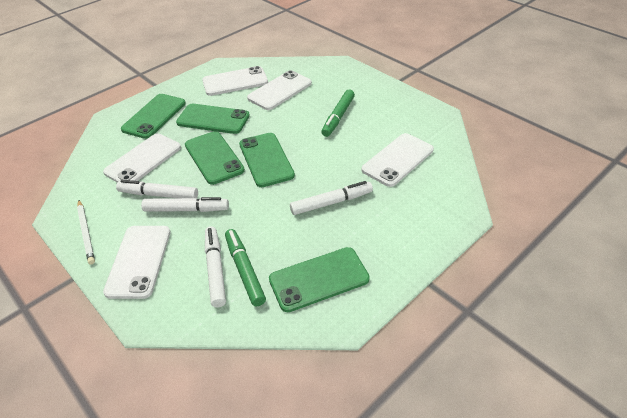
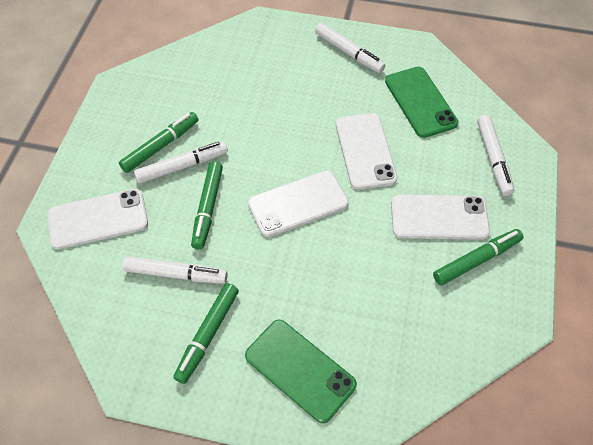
green marker: 2 -> 4
green phone: 5 -> 2
white pencil: 1 -> 0
white phone: 5 -> 4

